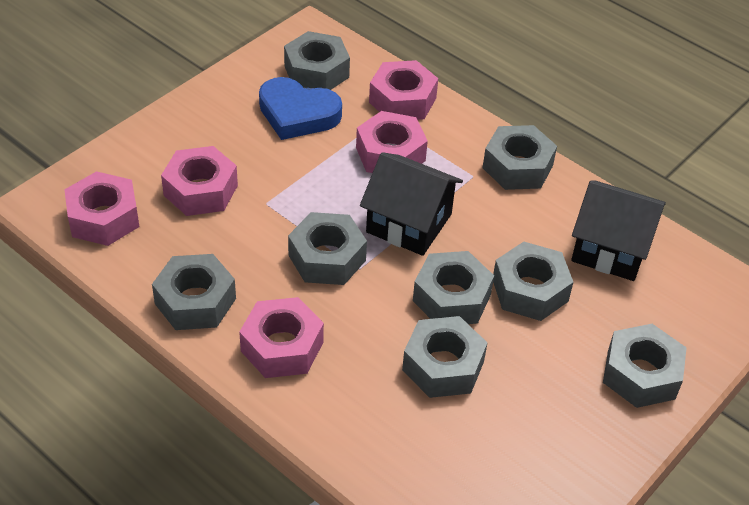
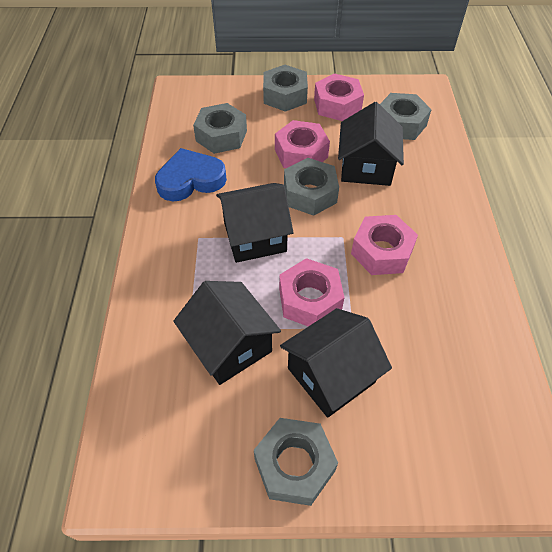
black house: 2 -> 4
grey nut: 8 -> 5
pink nut: 5 -> 4

